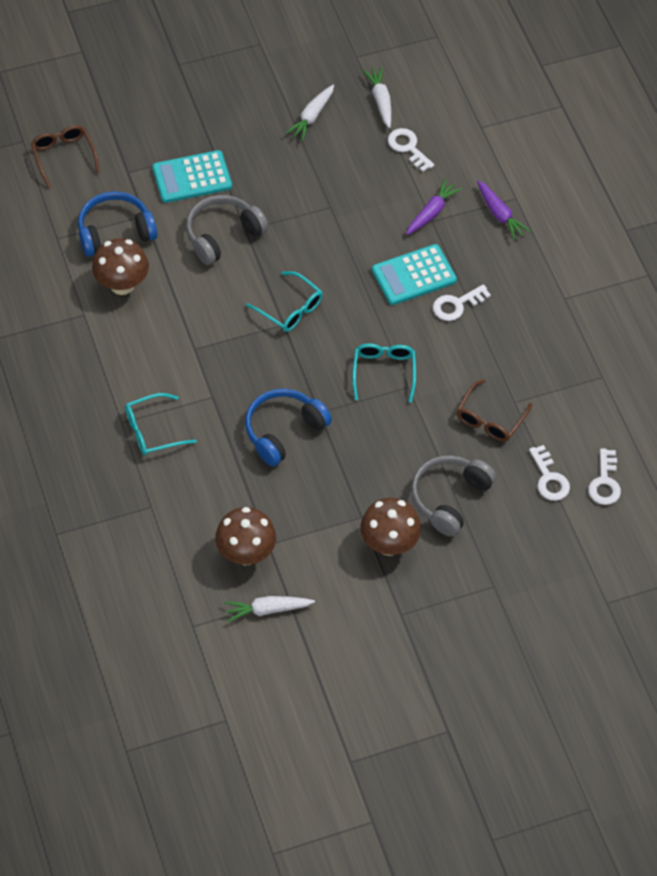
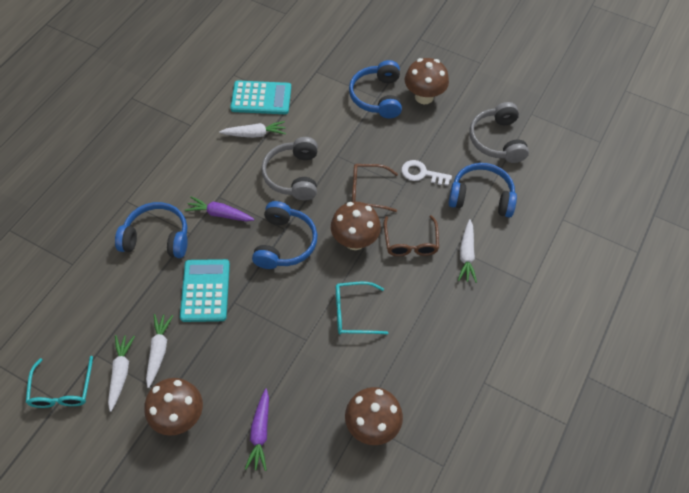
blue headphones: 2 -> 4
brown mushroom: 3 -> 4
turquoise glasses: 3 -> 2
white carrot: 3 -> 4
white key: 4 -> 1

